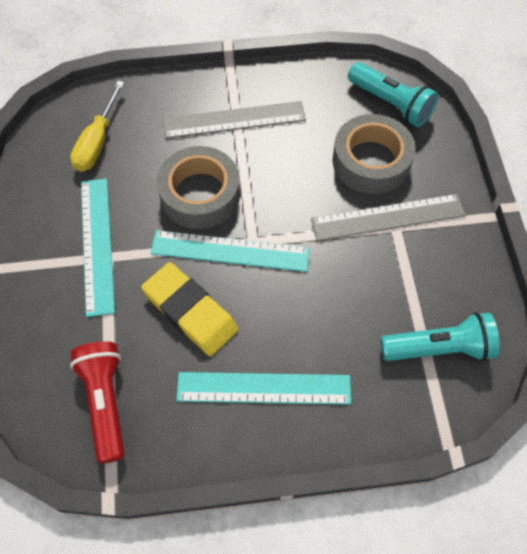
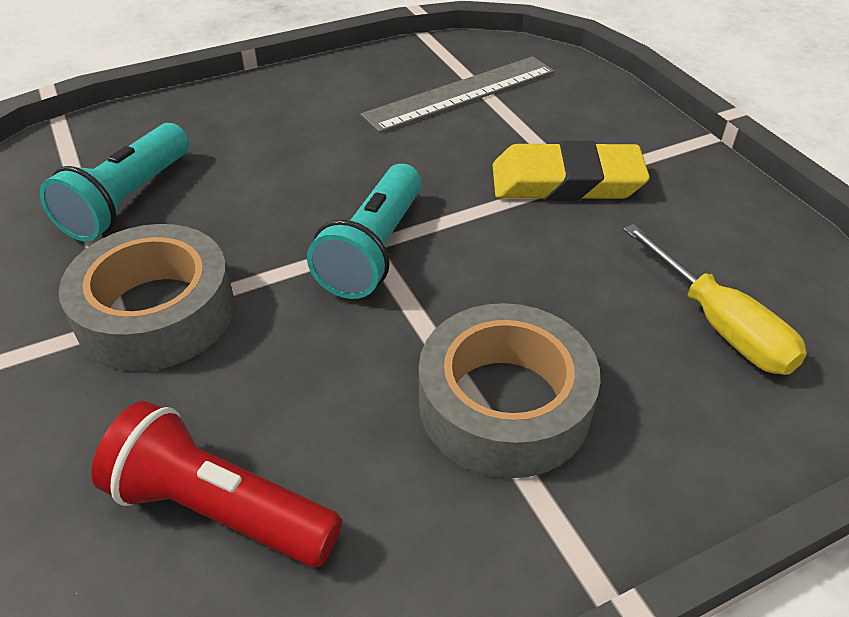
grey ruler: 2 -> 1
turquoise ruler: 3 -> 0

